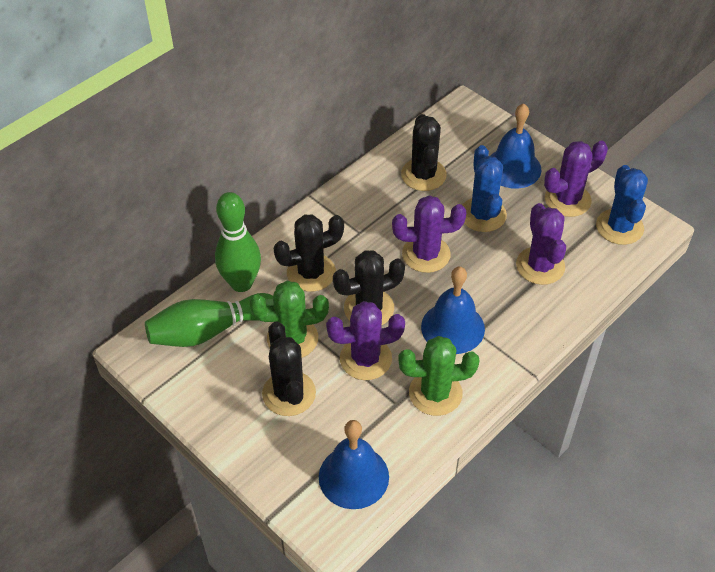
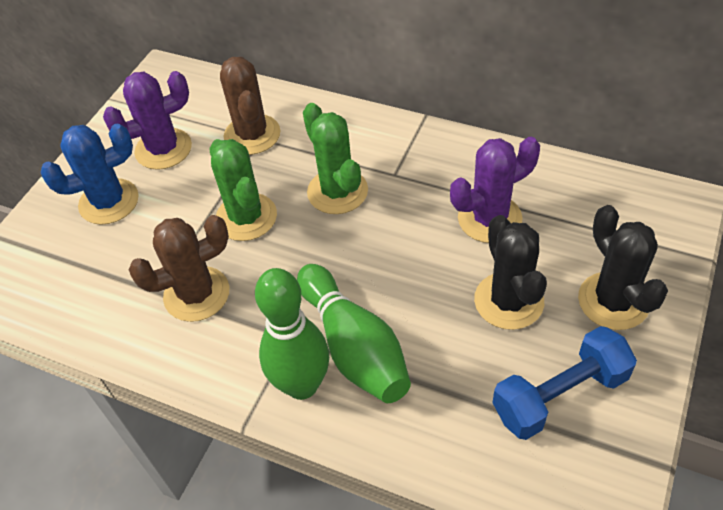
black cactus: 4 -> 2
blue bell: 3 -> 0
blue cactus: 2 -> 1
blue dumbbell: 0 -> 1
brown cactus: 0 -> 2
purple cactus: 4 -> 2

